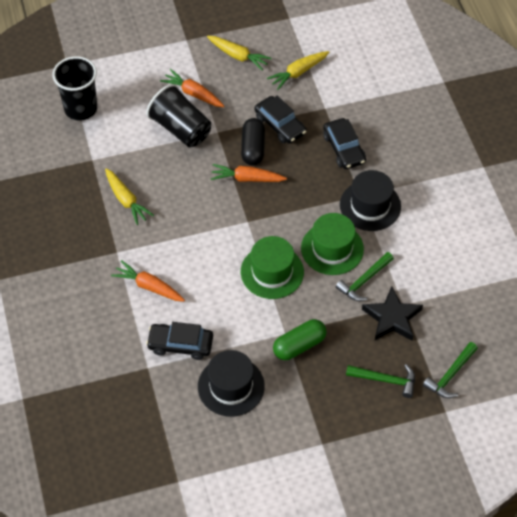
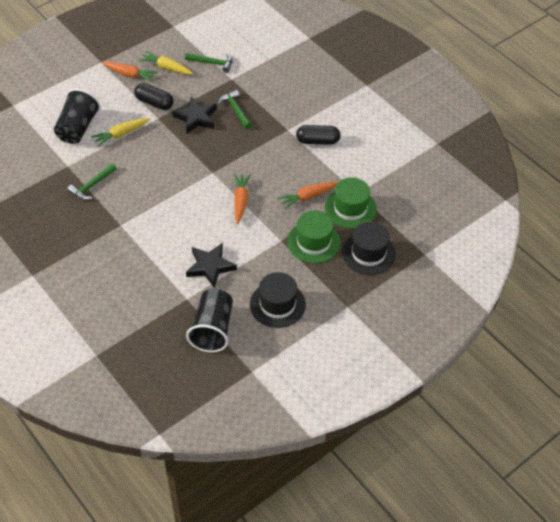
black capsule: 1 -> 2
black car: 3 -> 0
black star: 1 -> 2
green capsule: 1 -> 0
yellow carrot: 3 -> 2

